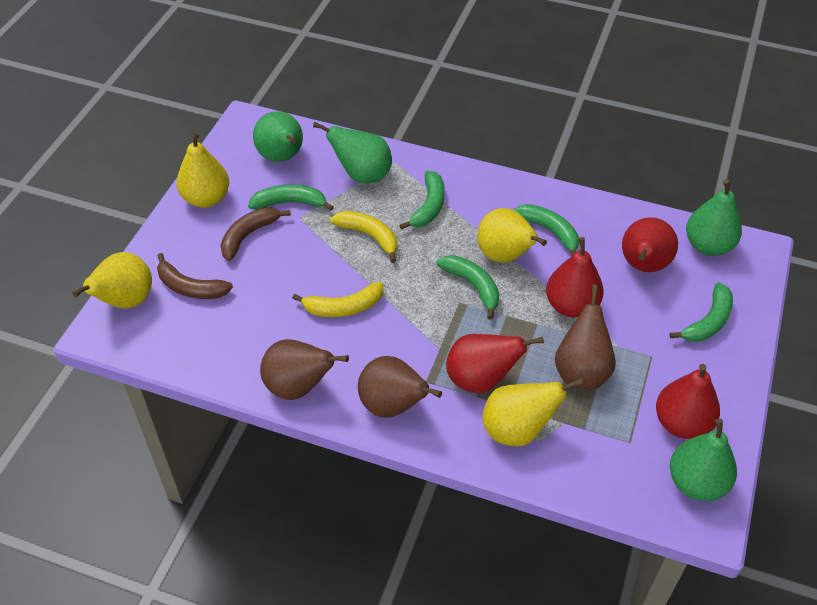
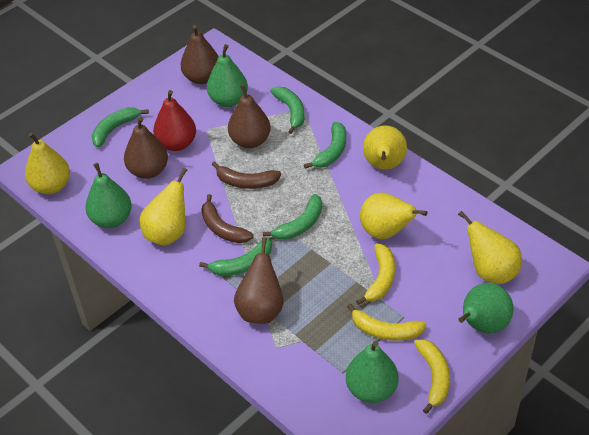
brown pear: 3 -> 4
red pear: 4 -> 1
yellow banana: 2 -> 3
yellow pear: 4 -> 5

